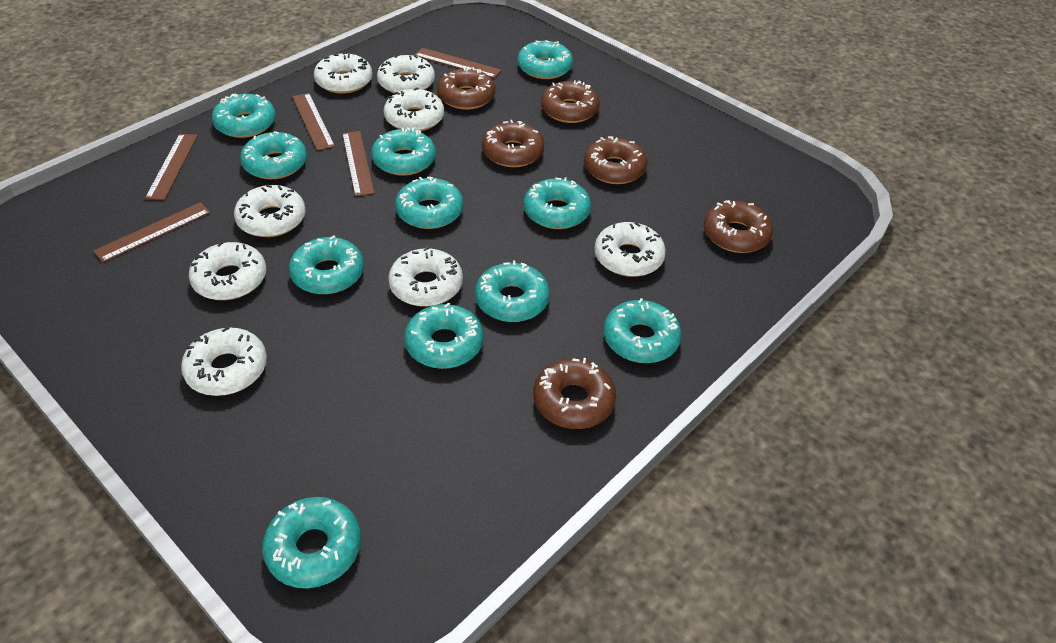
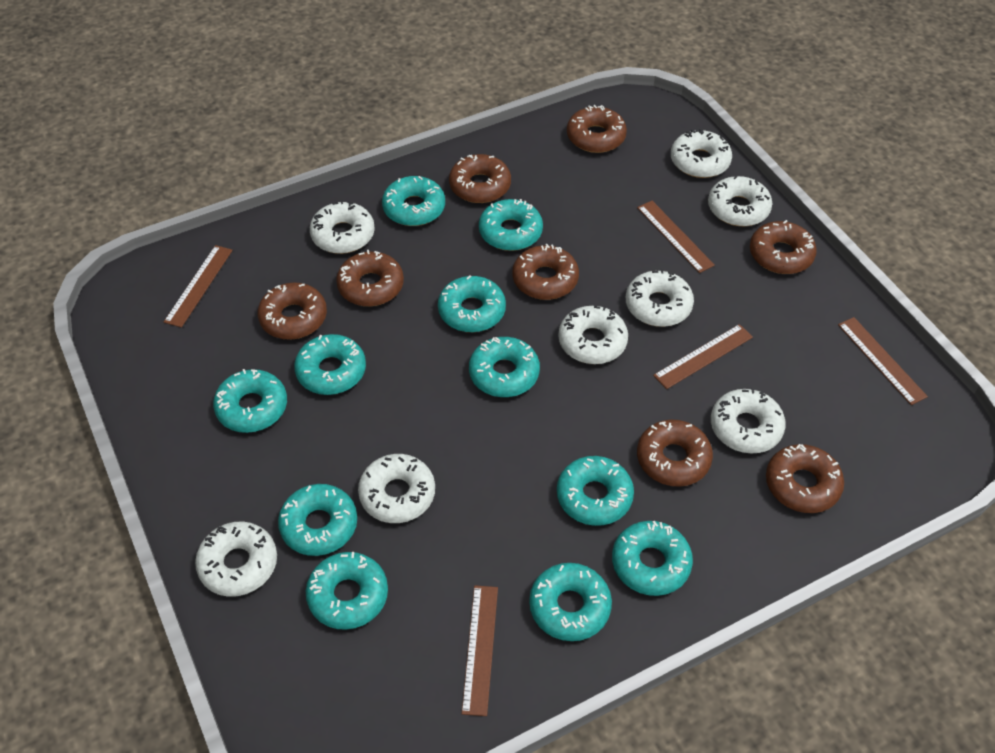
brown donut: 6 -> 8

